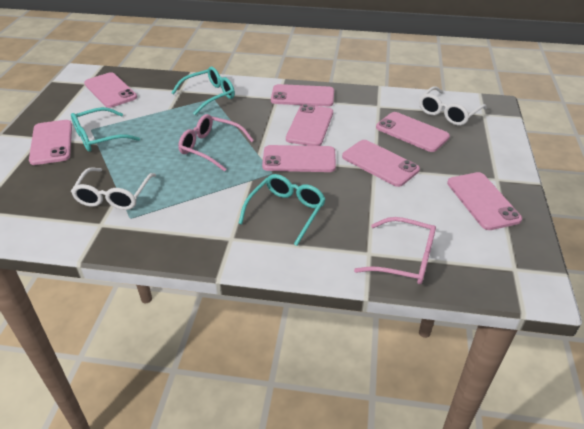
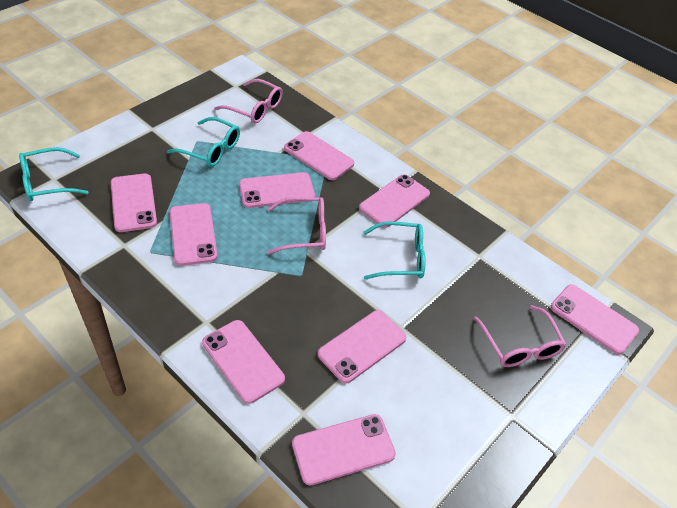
pink glasses: 2 -> 3
pink phone: 8 -> 9
white glasses: 2 -> 0

